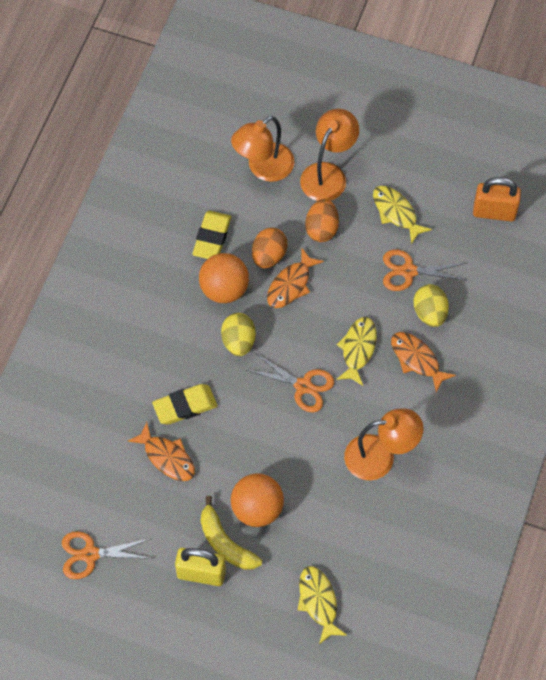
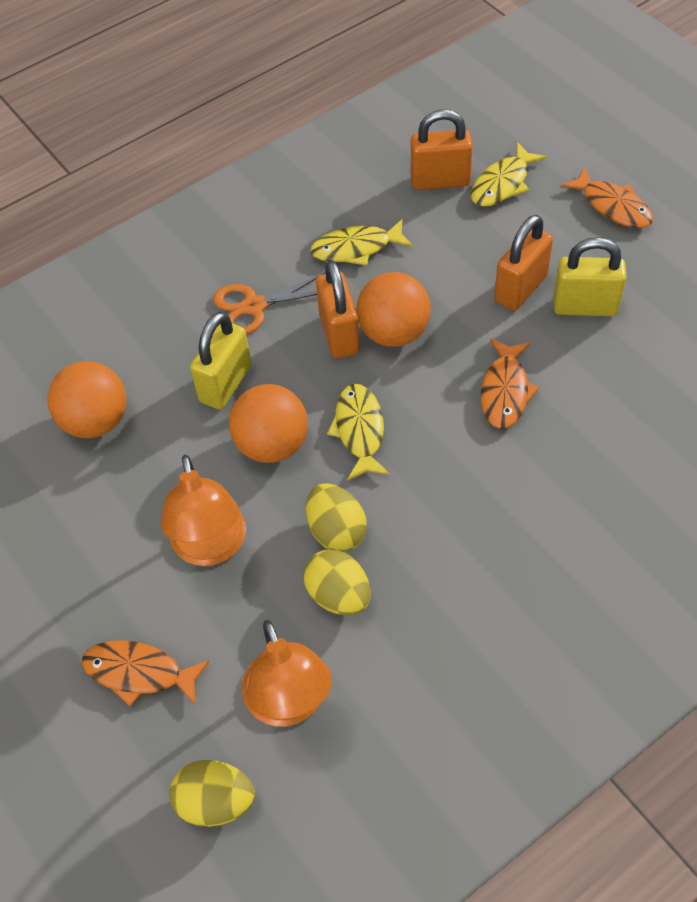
orange ball: 2 -> 3
orange egg: 2 -> 0
orange lamp: 3 -> 2
orange padlock: 1 -> 3
orange scissors: 3 -> 1
yellow banana: 1 -> 0
yellow egg: 2 -> 3
yellow eraser: 2 -> 0
yellow padlock: 1 -> 2

